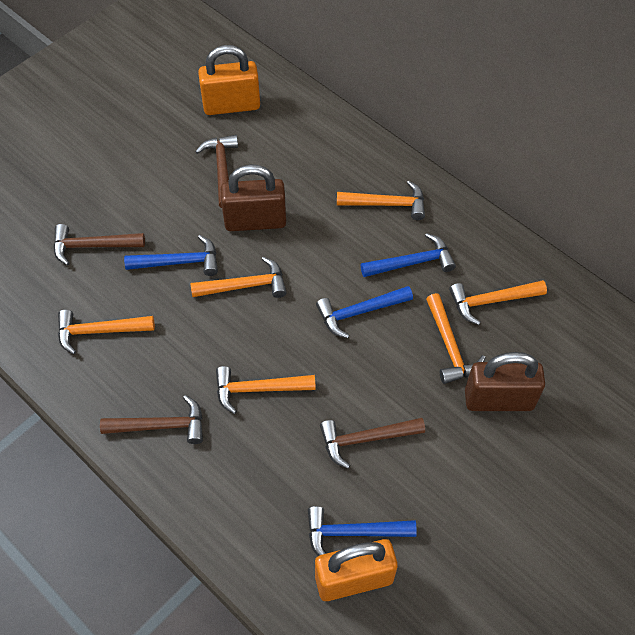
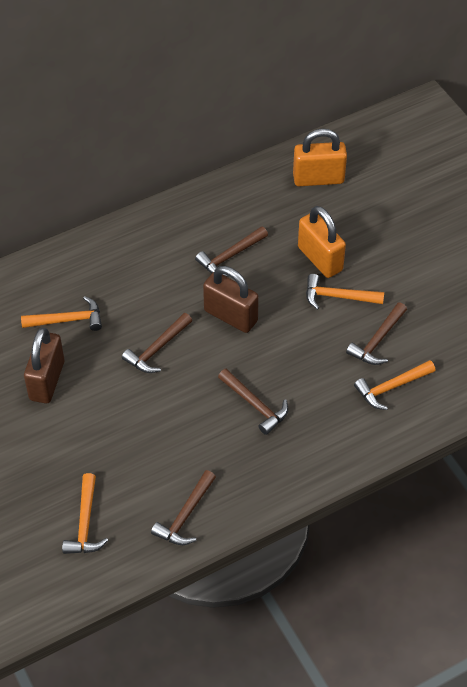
blue hammer: 4 -> 0
brown hammer: 4 -> 5
orange hammer: 6 -> 4

